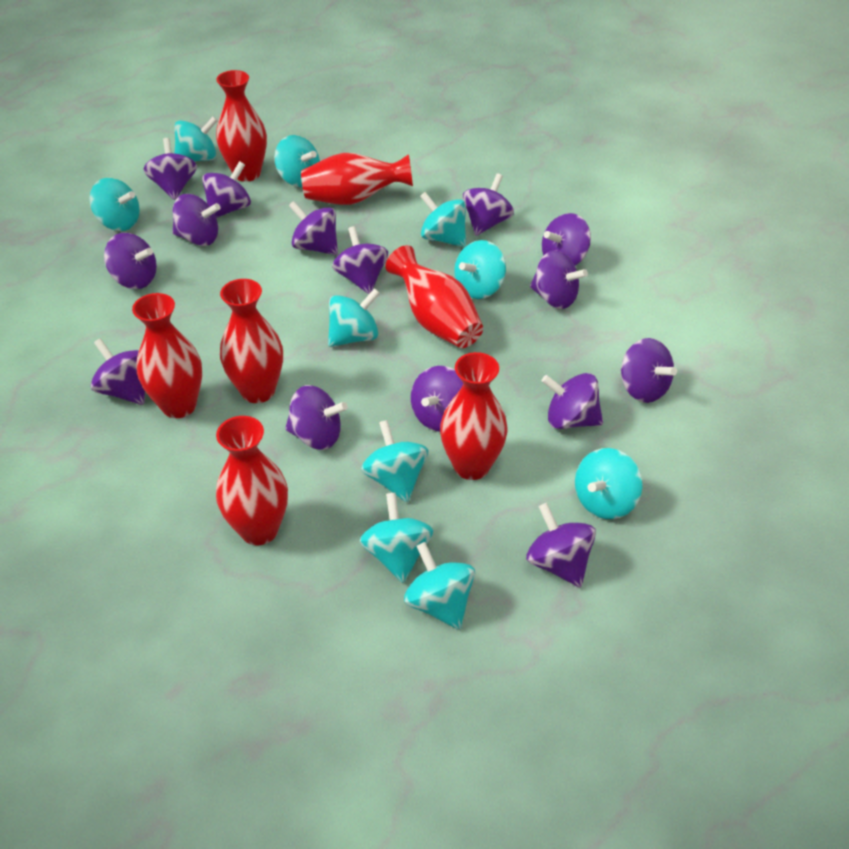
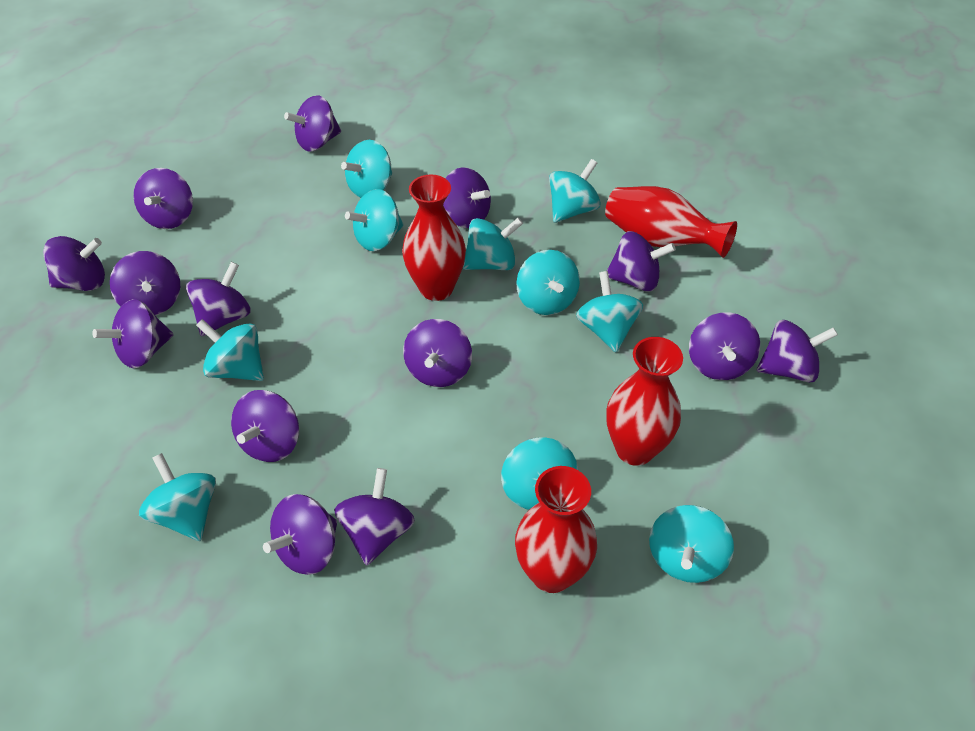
purple spinning top: 15 -> 14
red vase: 7 -> 4

